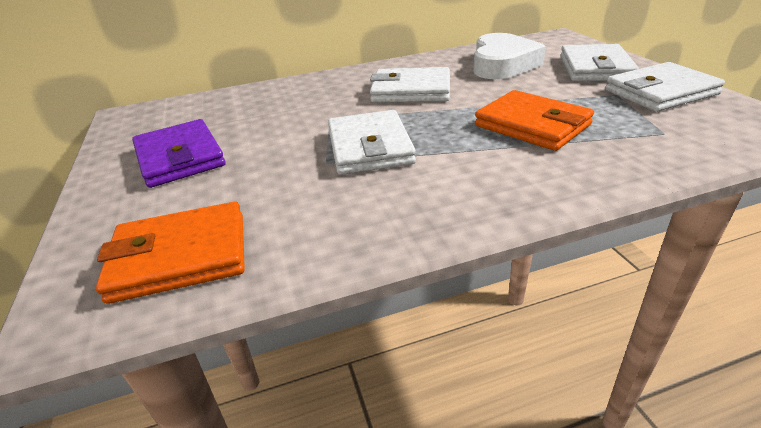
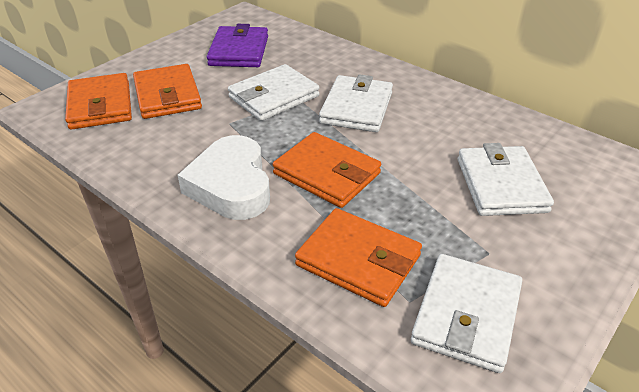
orange wallet: 2 -> 4

